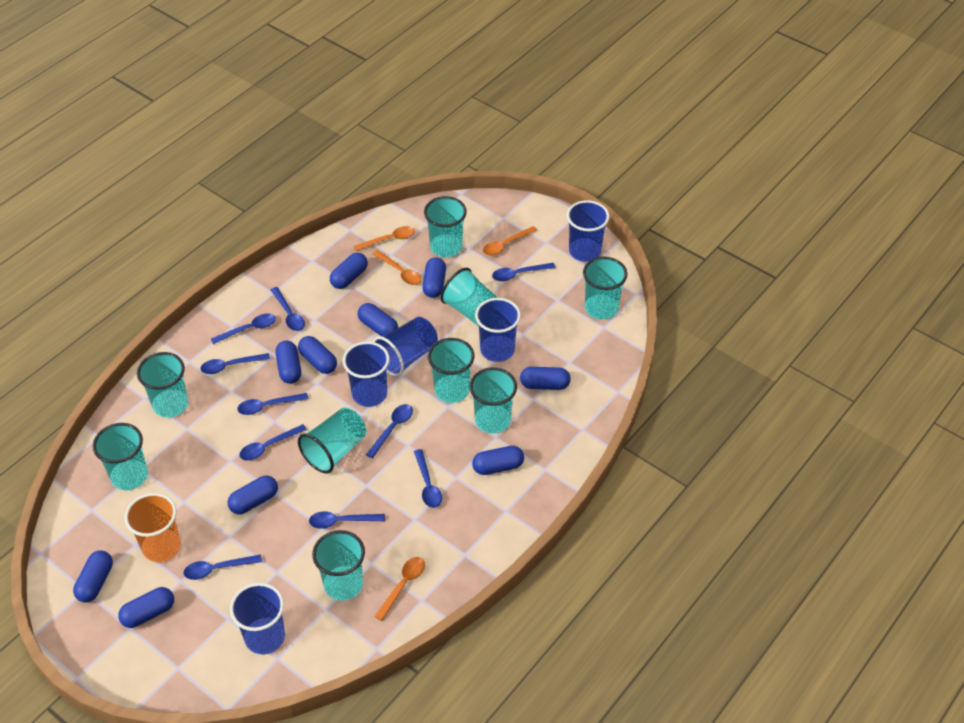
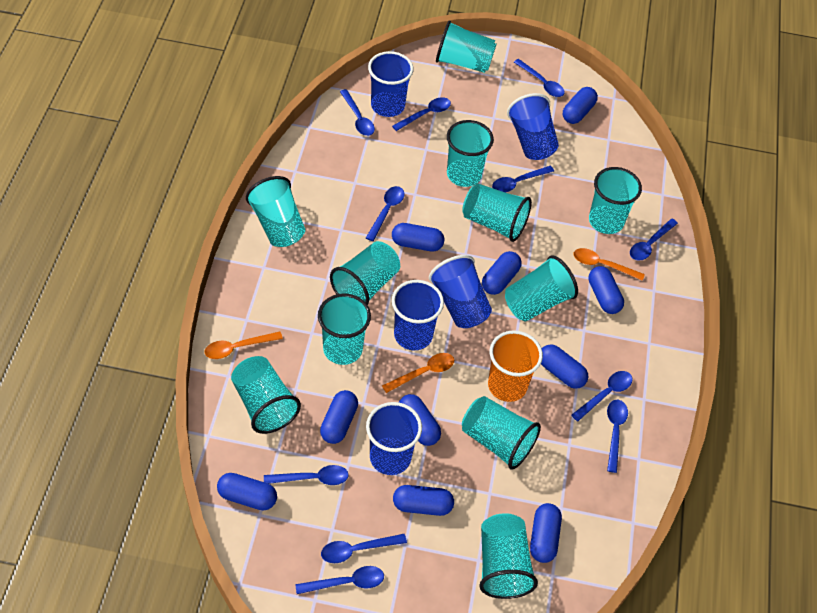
blue spoon: 10 -> 11
orange spoon: 4 -> 3
turquoise cup: 9 -> 11

